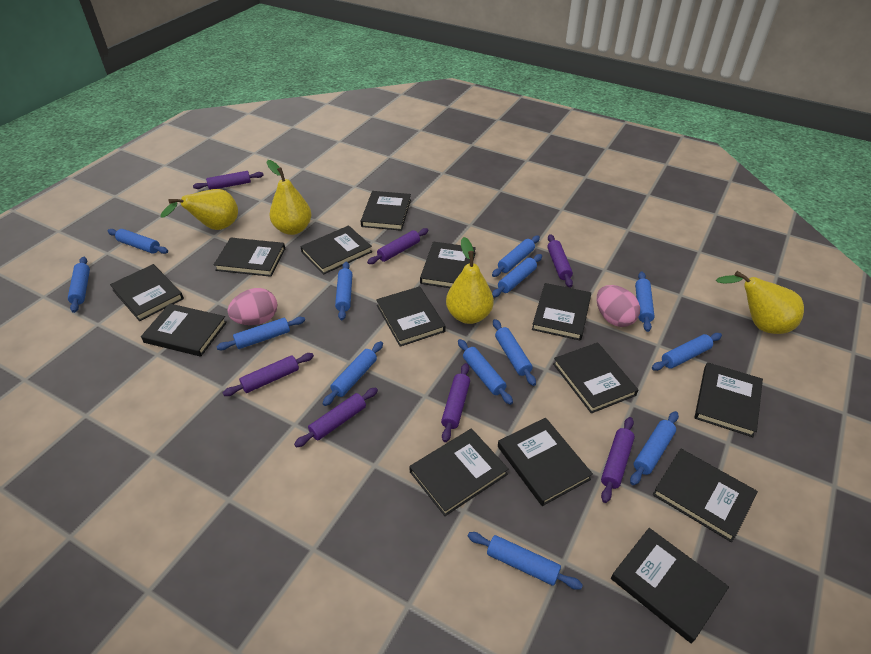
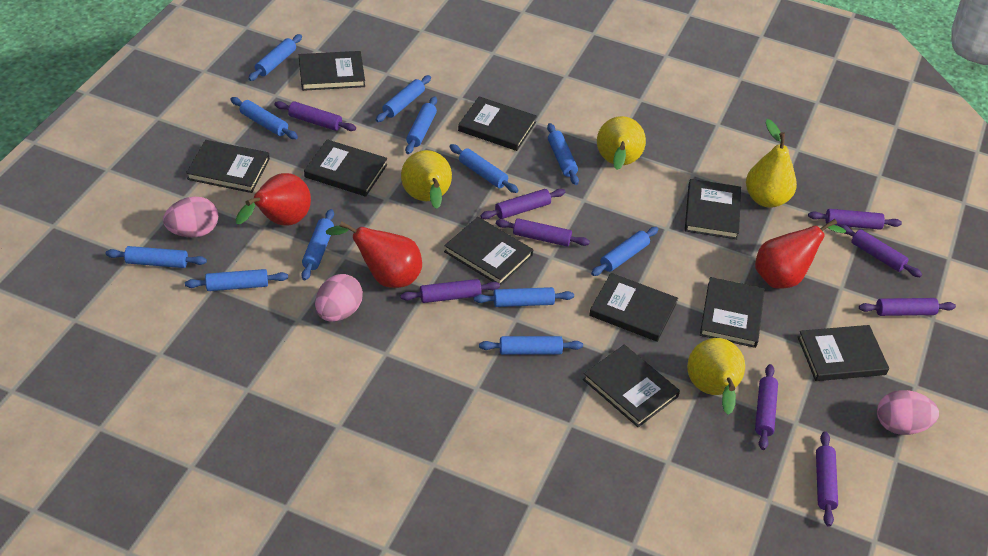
black book: 14 -> 10
blue rolling pin: 13 -> 12
pink egg: 2 -> 3
purple rolling pin: 7 -> 9
red pear: 0 -> 3

